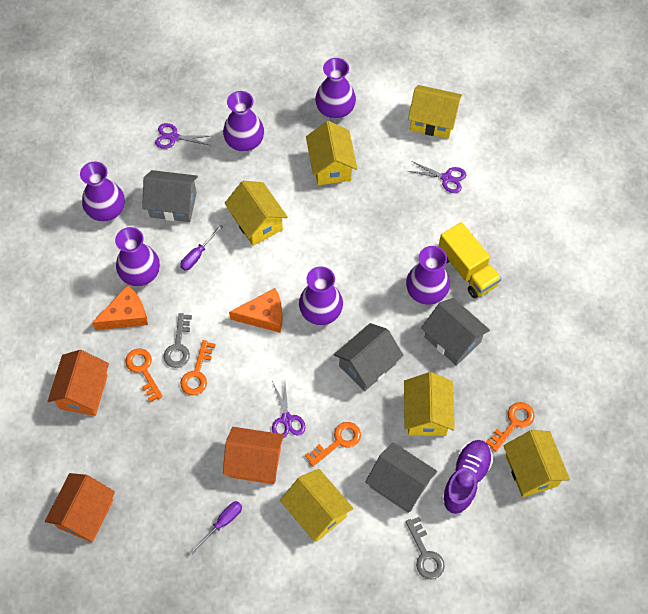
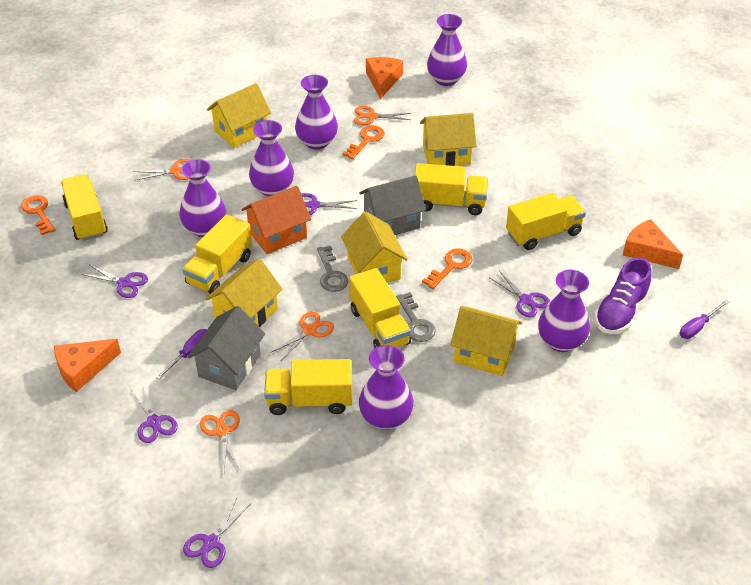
grey house: 4 -> 2
orange cheese: 2 -> 3
orange house: 3 -> 1
orange key: 4 -> 3
orange scissors: 0 -> 4
purple scissors: 3 -> 5
yellow house: 6 -> 5
yellow truck: 1 -> 6

